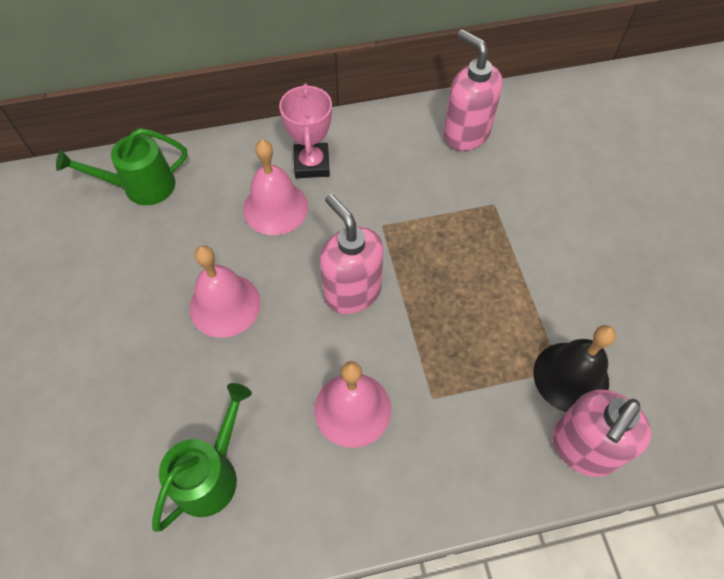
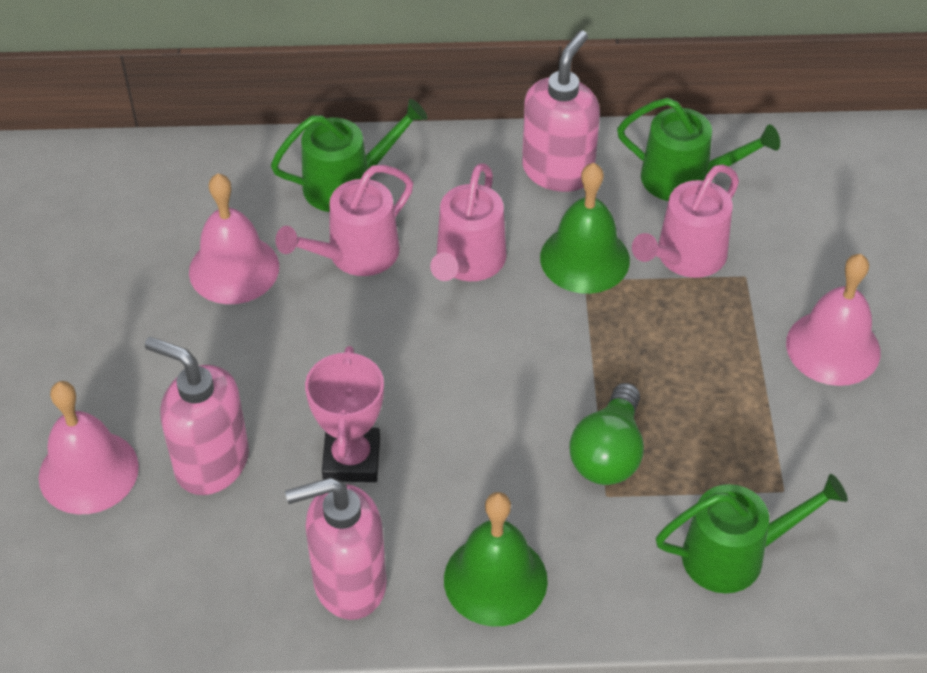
black bell: 1 -> 0
green bell: 0 -> 2
green light bulb: 0 -> 1
green watering can: 2 -> 3
pink watering can: 0 -> 3

